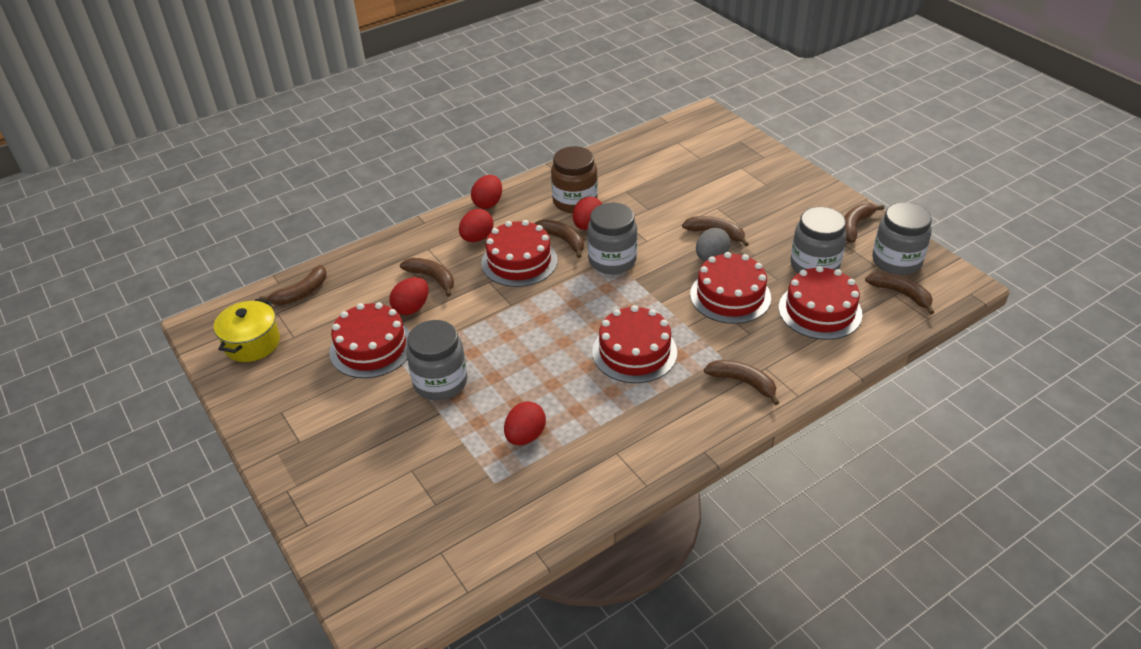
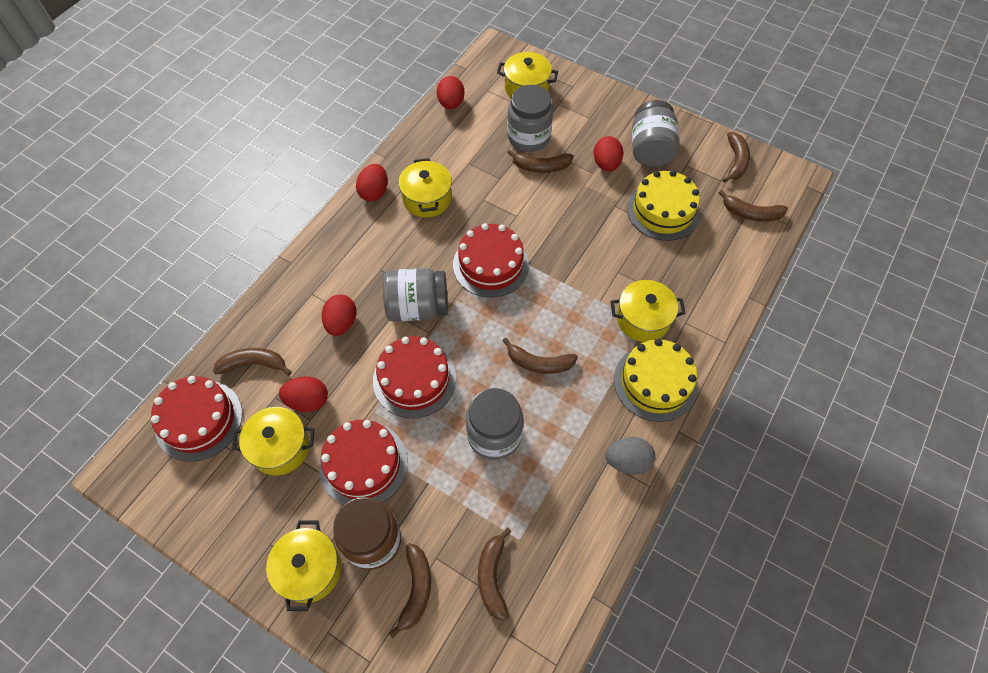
red cake: 5 -> 4
yellow cake: 0 -> 2
yellow pot: 1 -> 5

